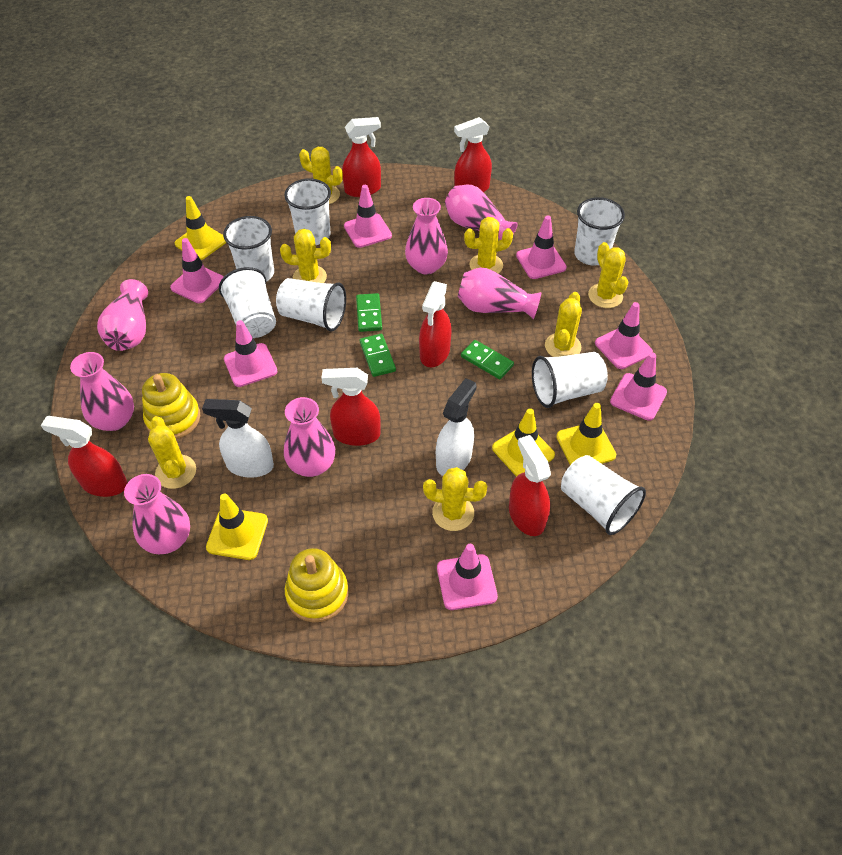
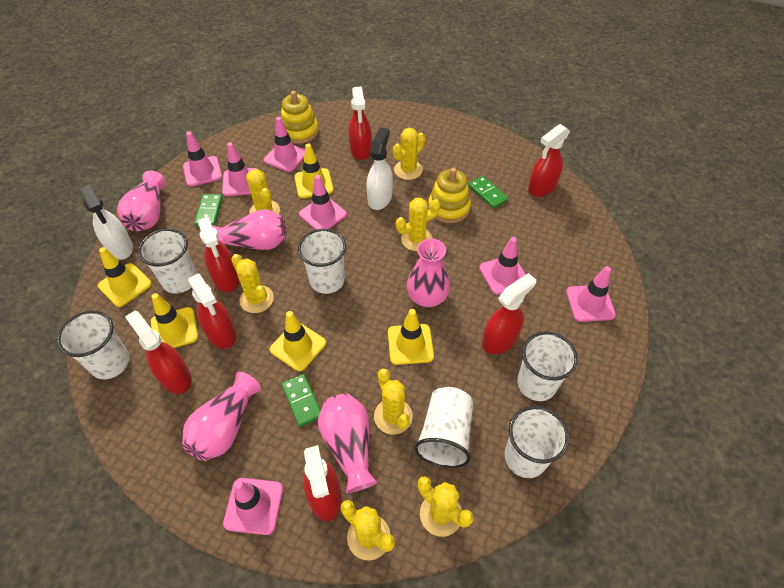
pink vase: 7 -> 5
red spray bottle: 6 -> 7
white cup: 7 -> 6
yellow traffic cone: 4 -> 5

